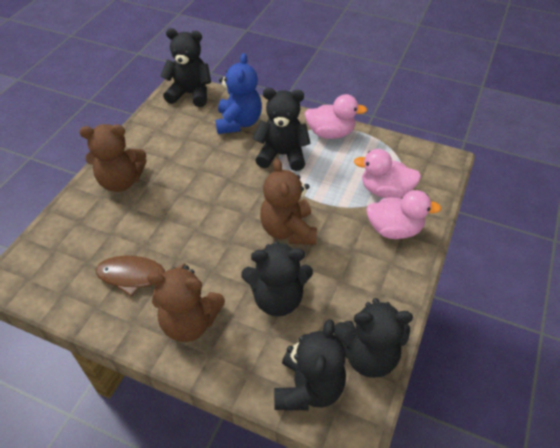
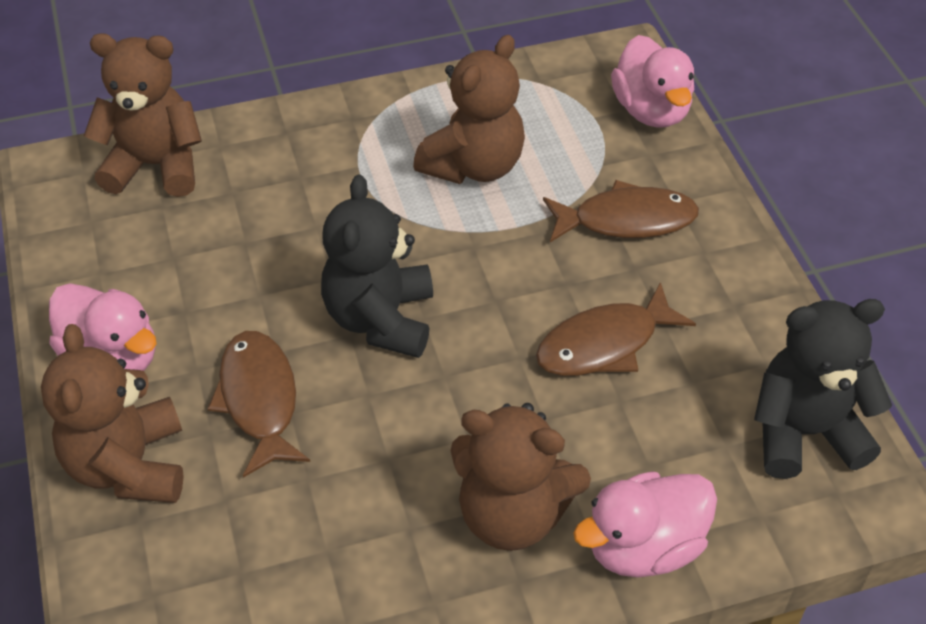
black teddy bear: 5 -> 2
blue teddy bear: 1 -> 0
brown fish: 1 -> 3
brown teddy bear: 3 -> 4

